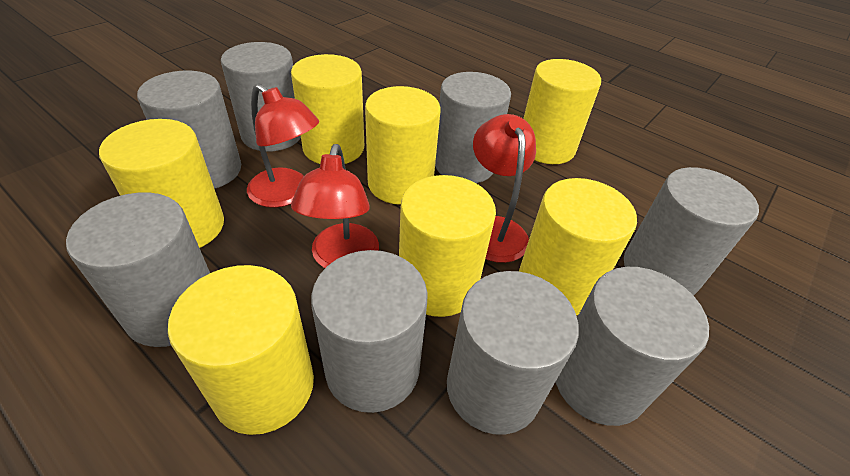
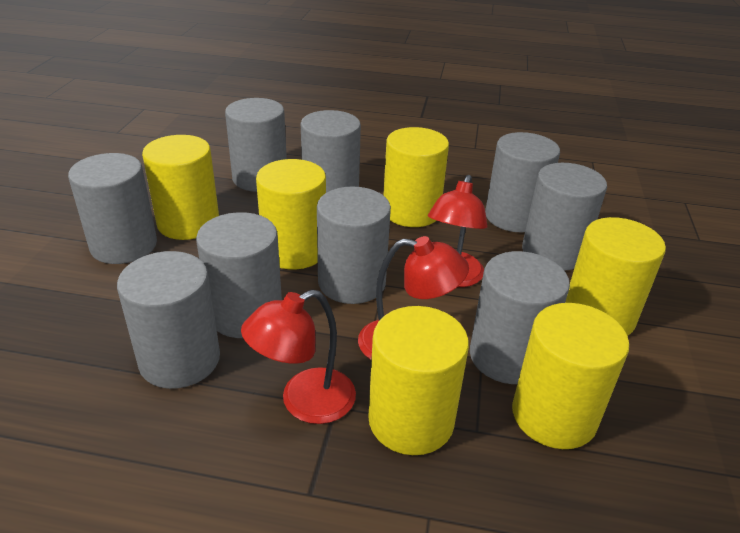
grey cylinder: 8 -> 9
yellow cylinder: 7 -> 6

